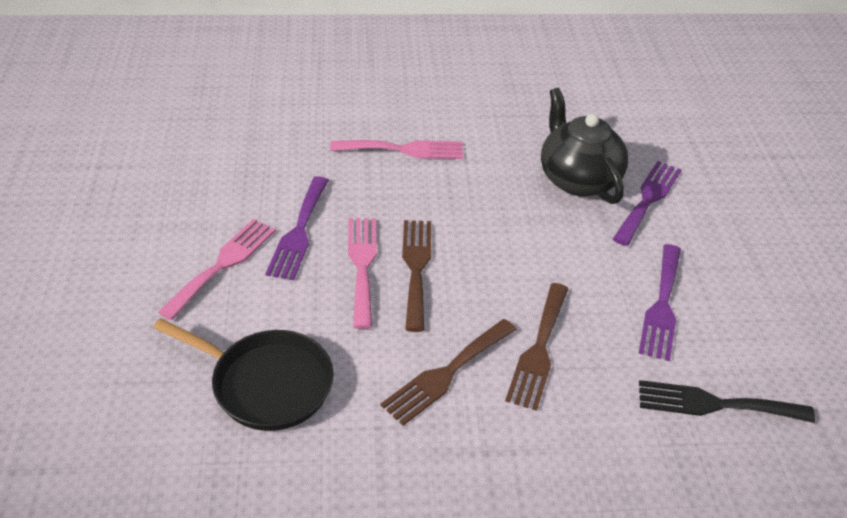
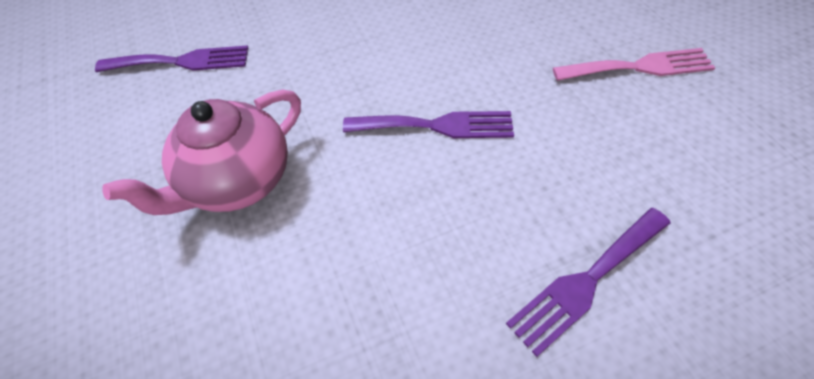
black fork: 1 -> 0
black pan: 1 -> 0
black teapot: 1 -> 0
brown fork: 3 -> 0
pink fork: 3 -> 1
pink teapot: 0 -> 1

